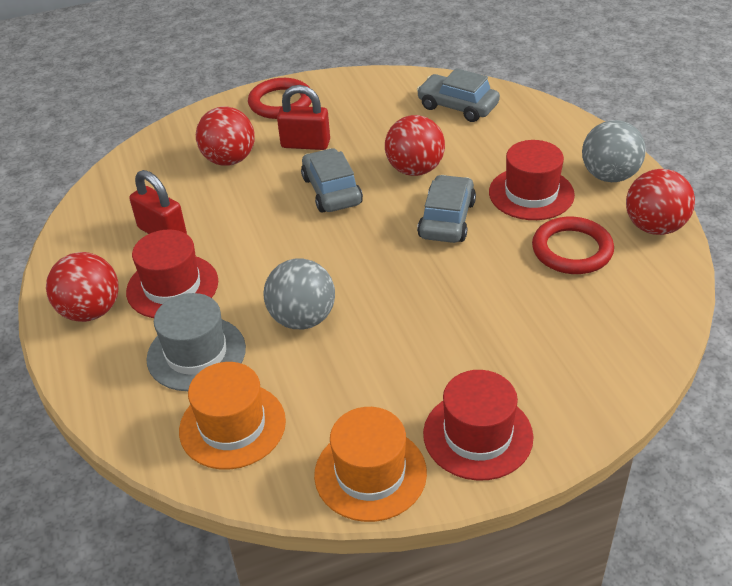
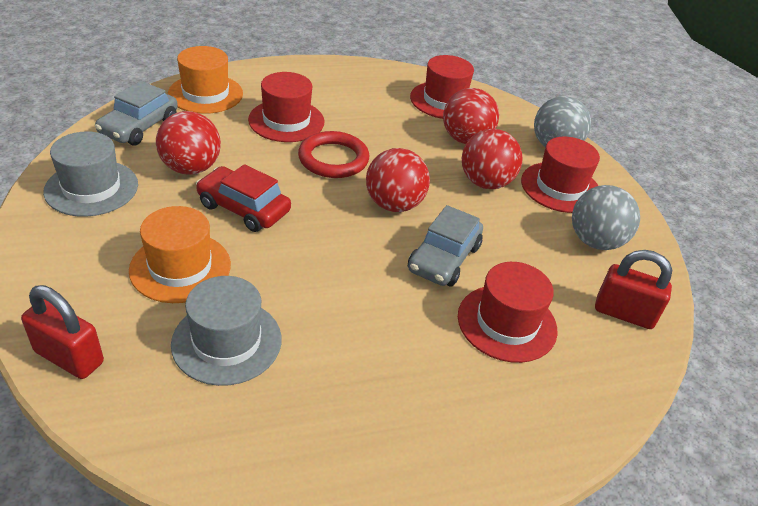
grey car: 3 -> 2
grey hat: 1 -> 2
red car: 0 -> 1
red hat: 3 -> 4
red ring: 2 -> 1

